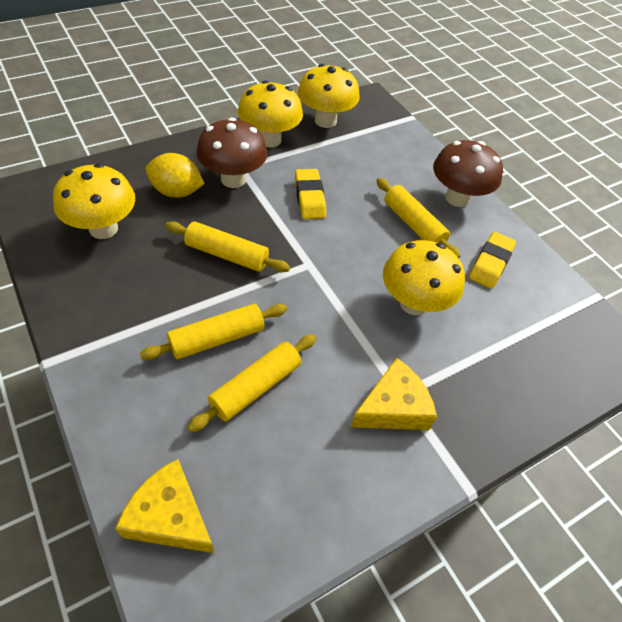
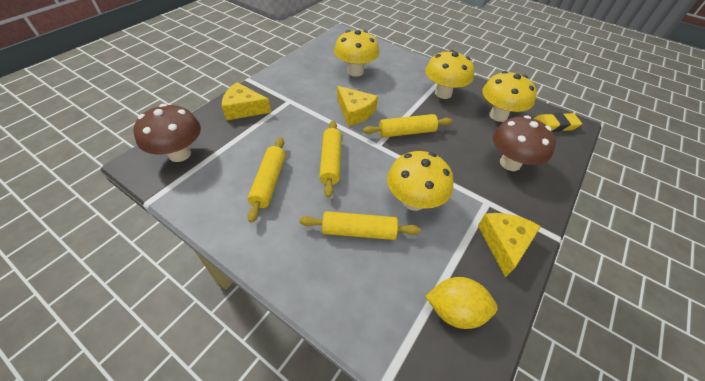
yellow cheese: 2 -> 3
yellow eraser: 2 -> 1

